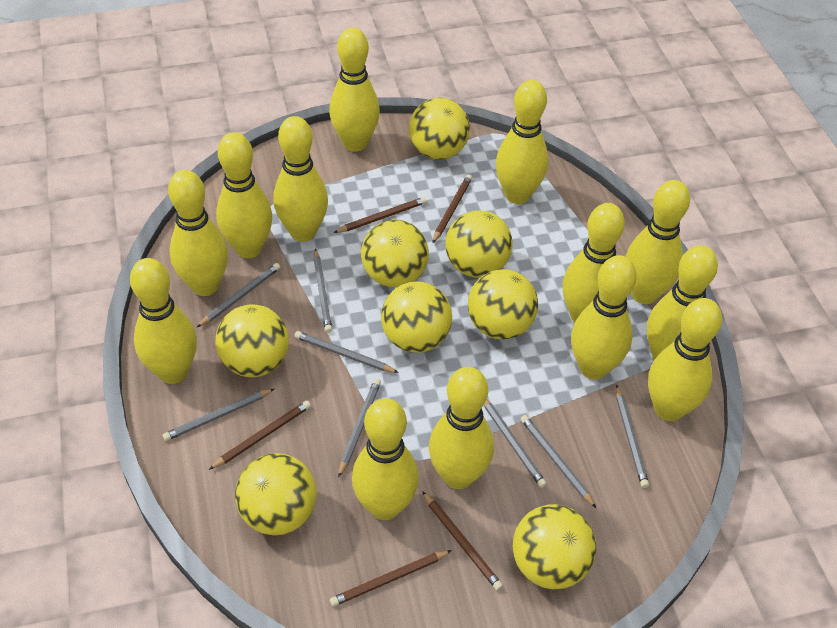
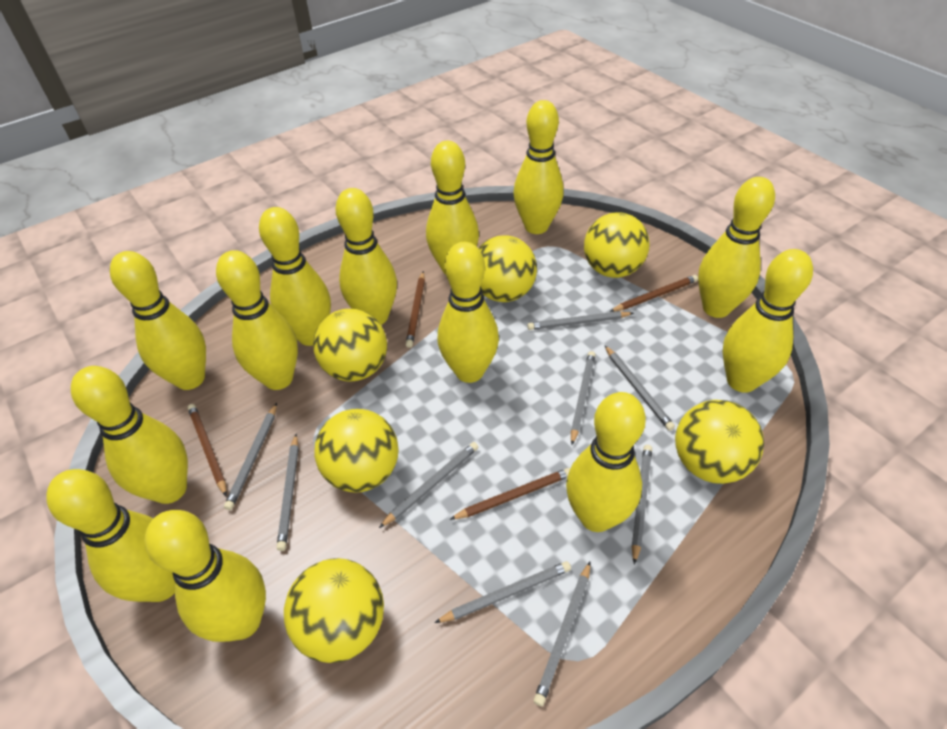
brown pencil: 5 -> 4
grey pencil: 8 -> 9
yellow ball: 8 -> 6

